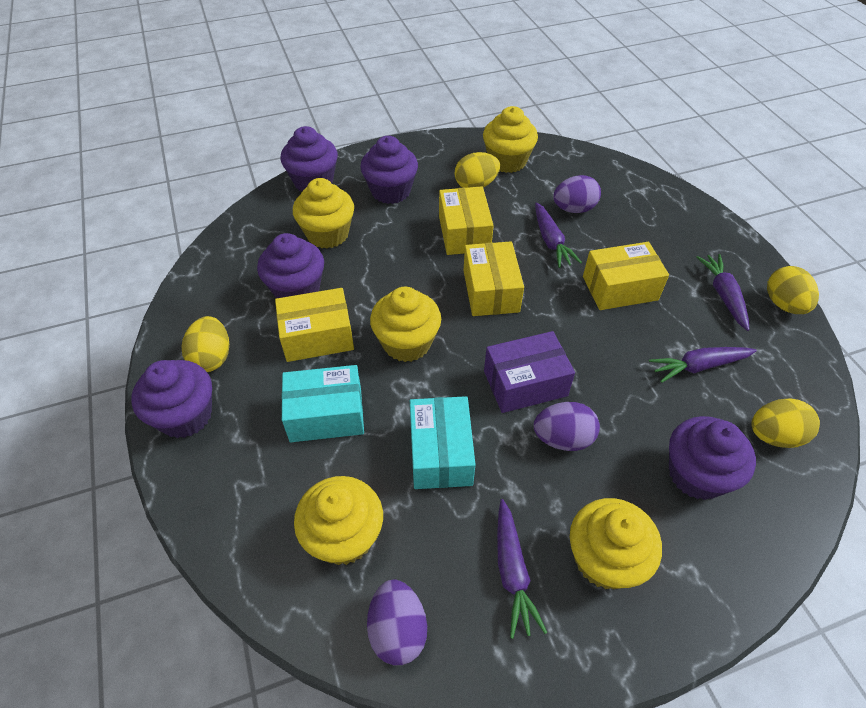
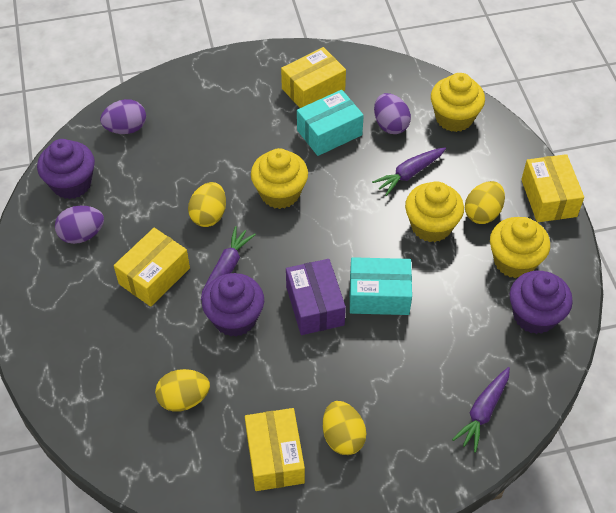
purple carrot: 4 -> 3
purple cupcake: 5 -> 3
yellow cupcake: 5 -> 4

